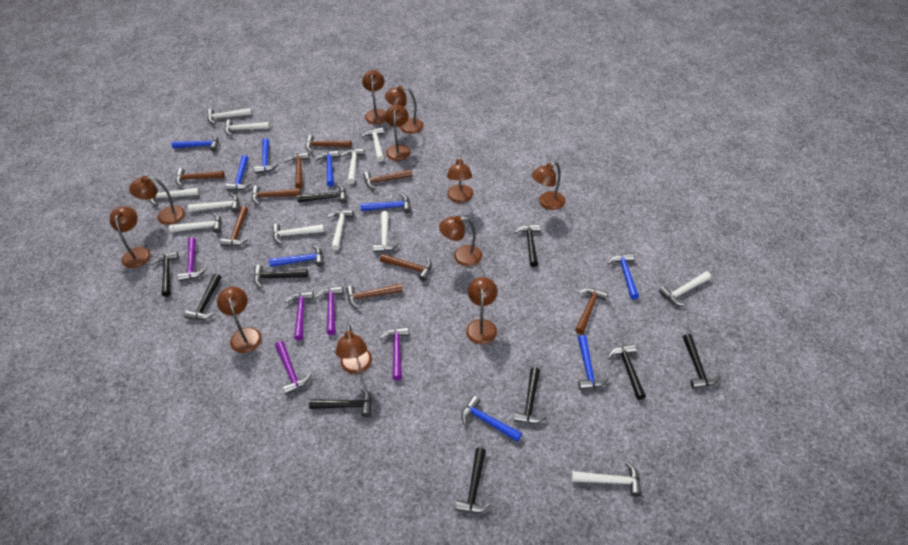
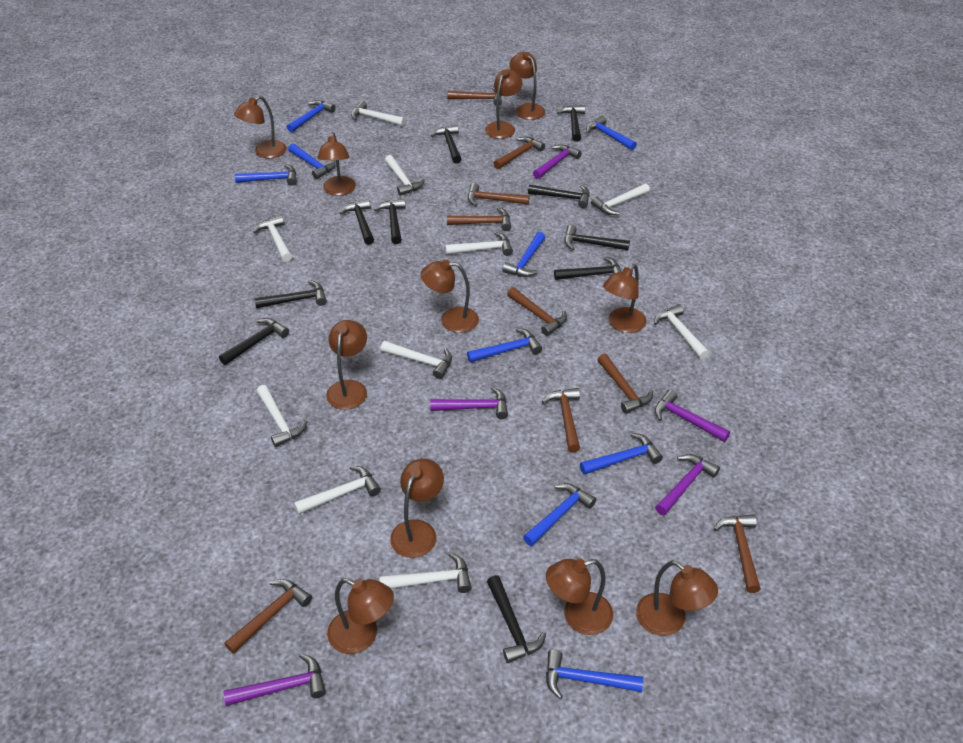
white hammer: 12 -> 10

